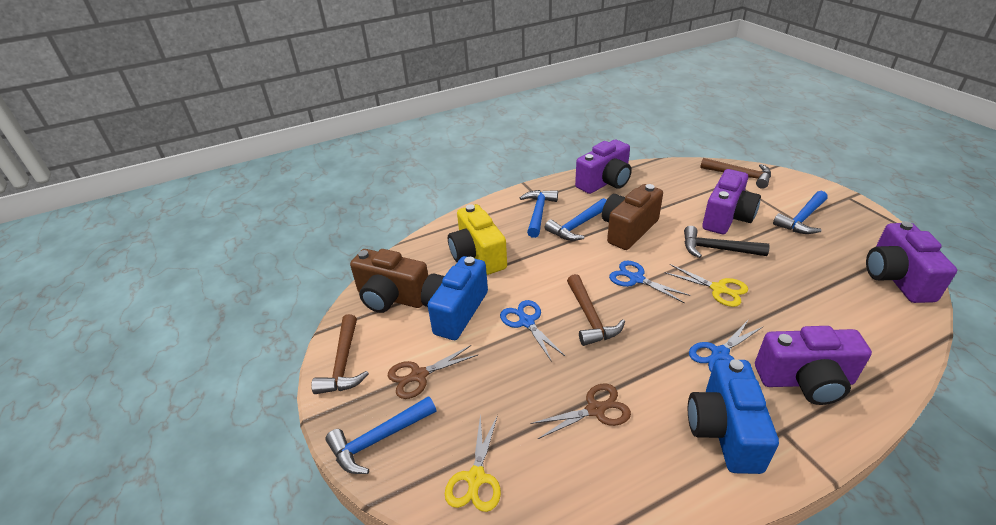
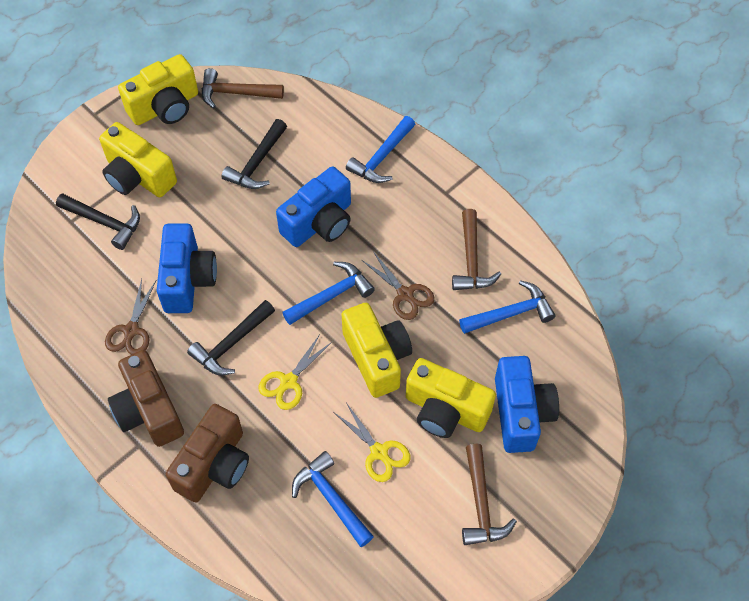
black hammer: 1 -> 3
blue camera: 2 -> 3
blue scissors: 3 -> 0
purple camera: 4 -> 0
yellow camera: 1 -> 4

